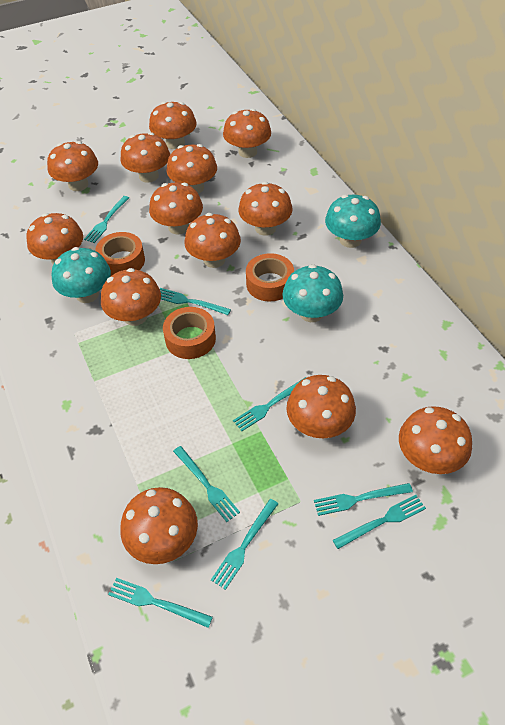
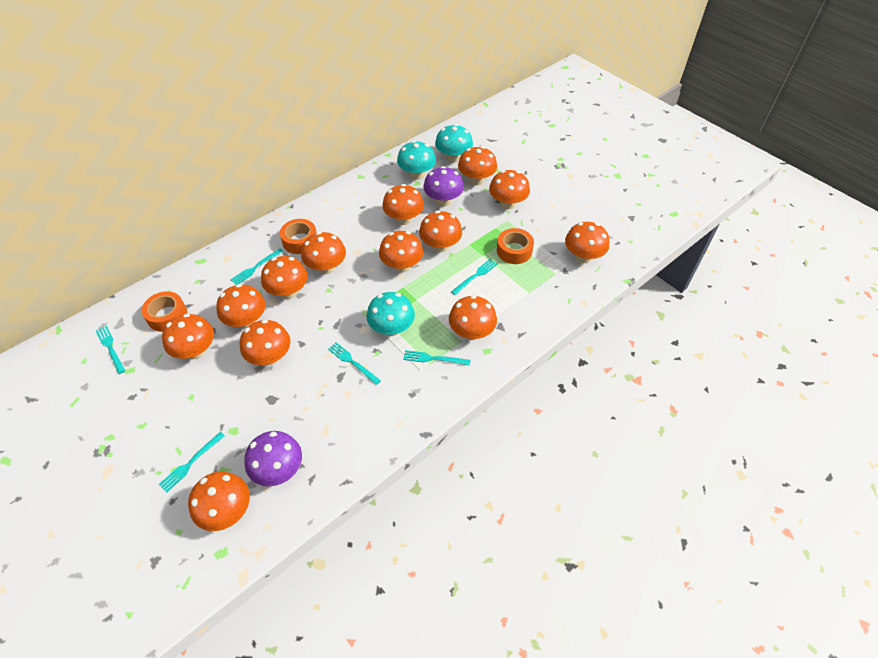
purple mushroom: 0 -> 2
turquoise fork: 8 -> 6

